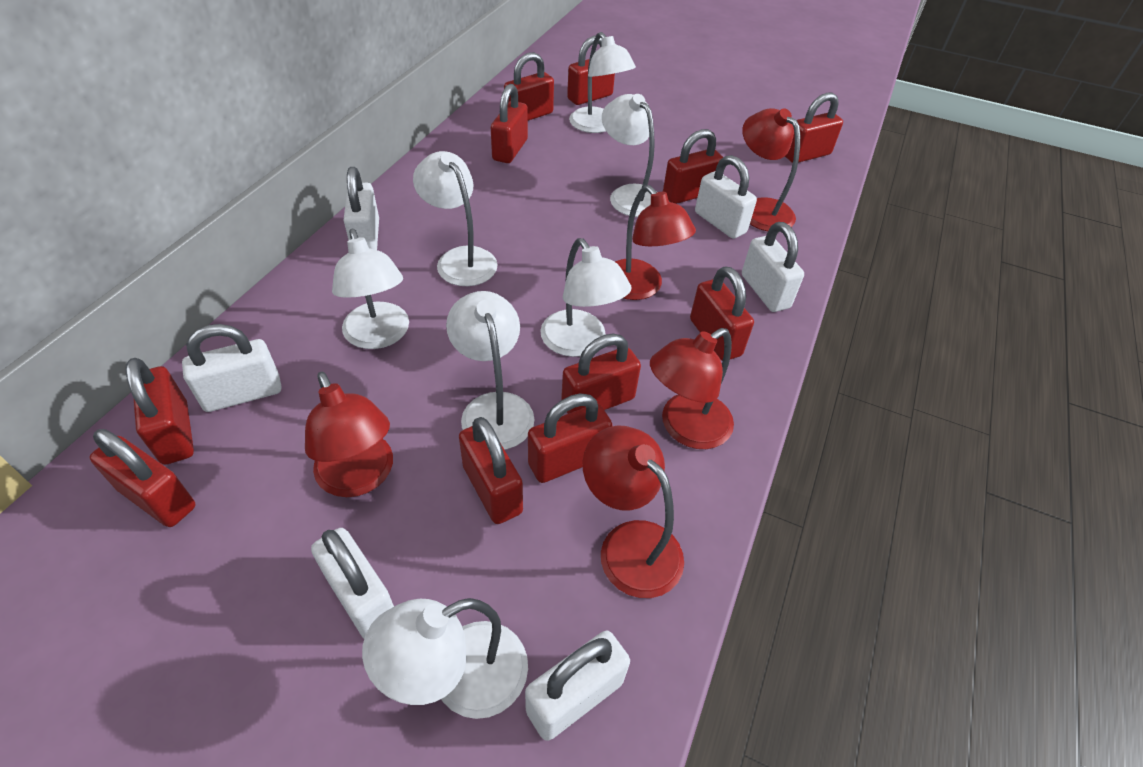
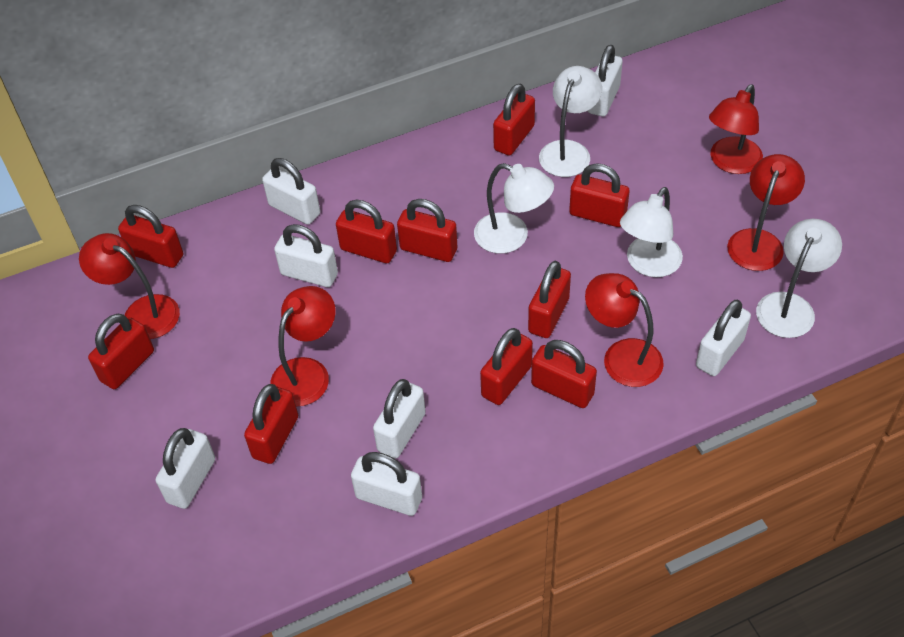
red padlock: 11 -> 10
white lamp: 7 -> 4
white padlock: 6 -> 7

